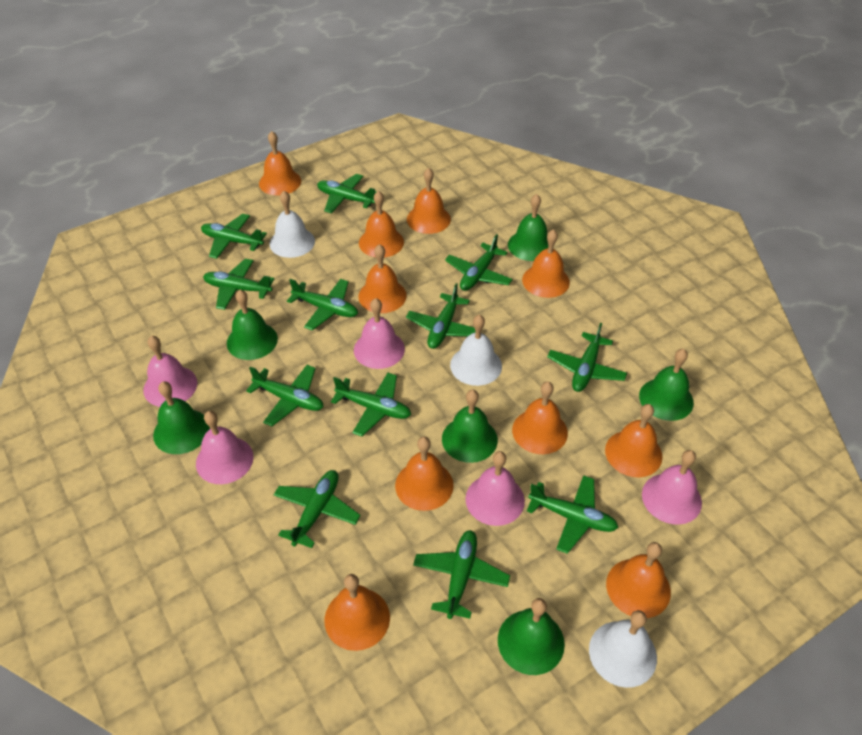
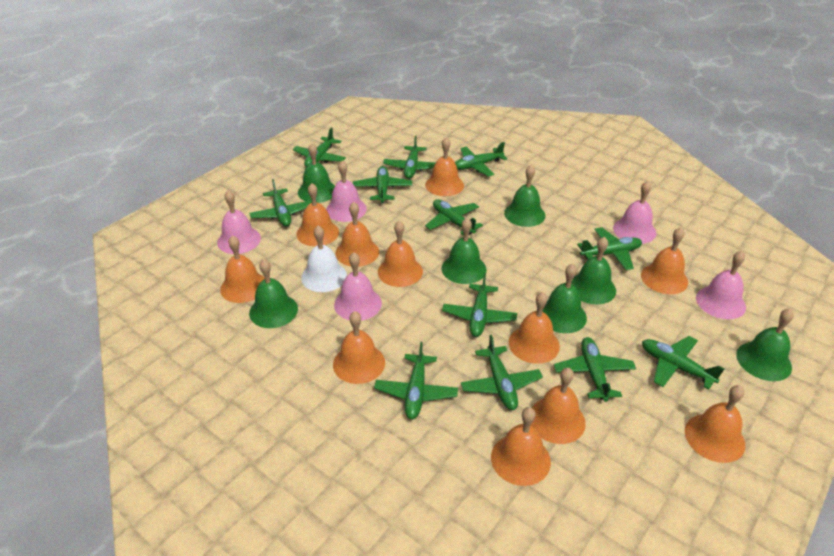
green bell: 6 -> 7
orange bell: 10 -> 11
white bell: 3 -> 1

